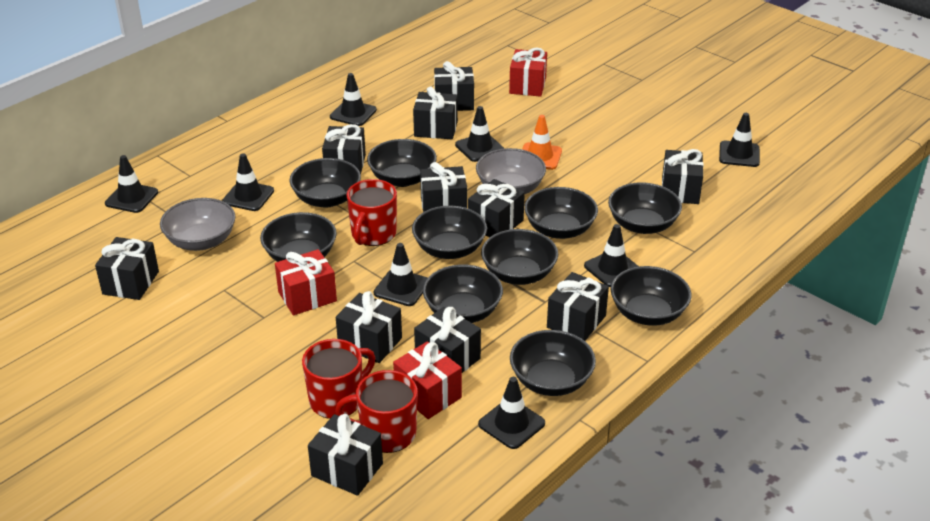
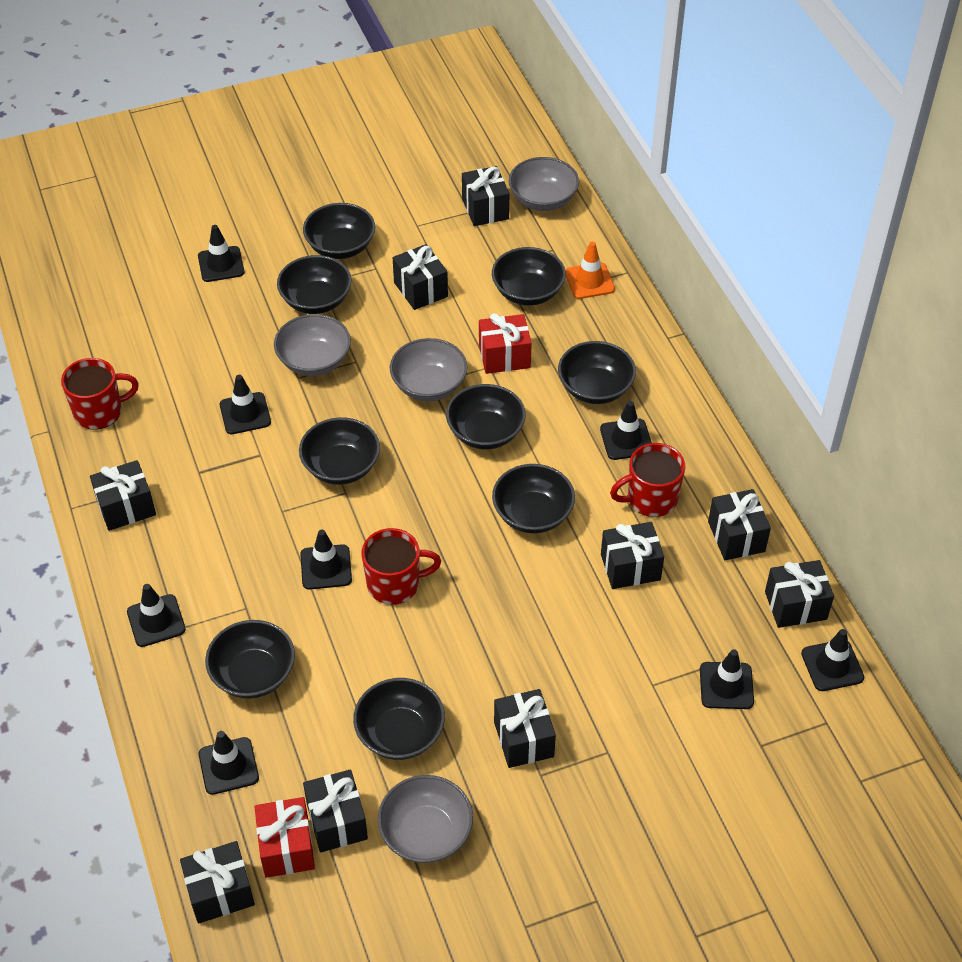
black bowl: 10 -> 9
black gift: 11 -> 9
grey bowl: 2 -> 4
red gift: 3 -> 2

